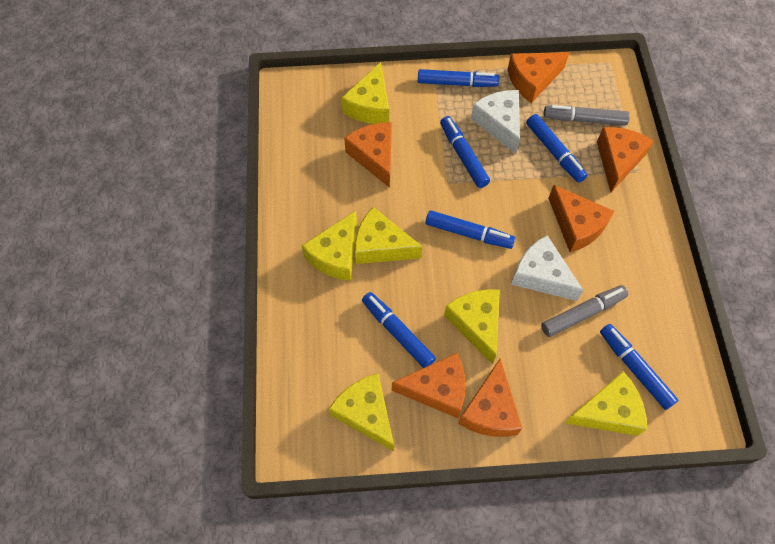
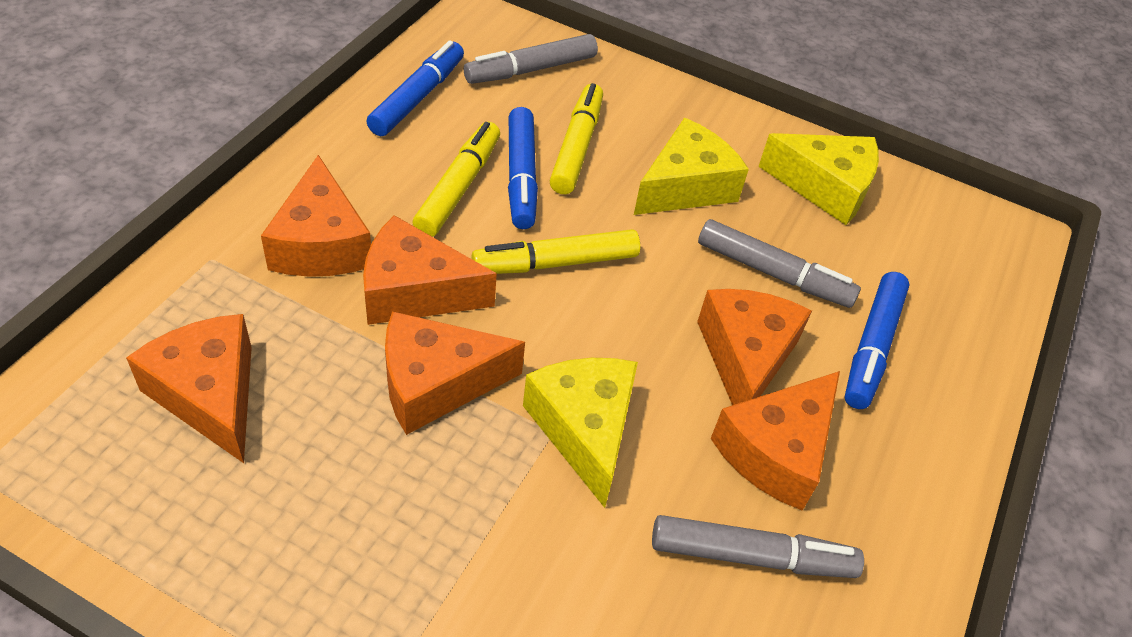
blue marker: 6 -> 3
grey marker: 2 -> 3
white cheese: 2 -> 0
yellow cheese: 6 -> 3
yellow marker: 0 -> 3

